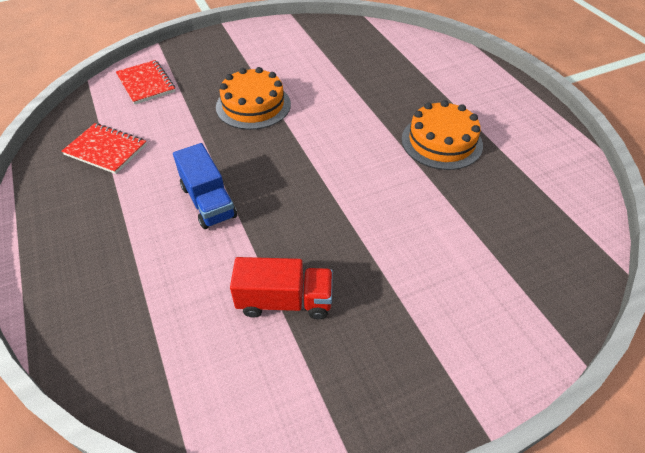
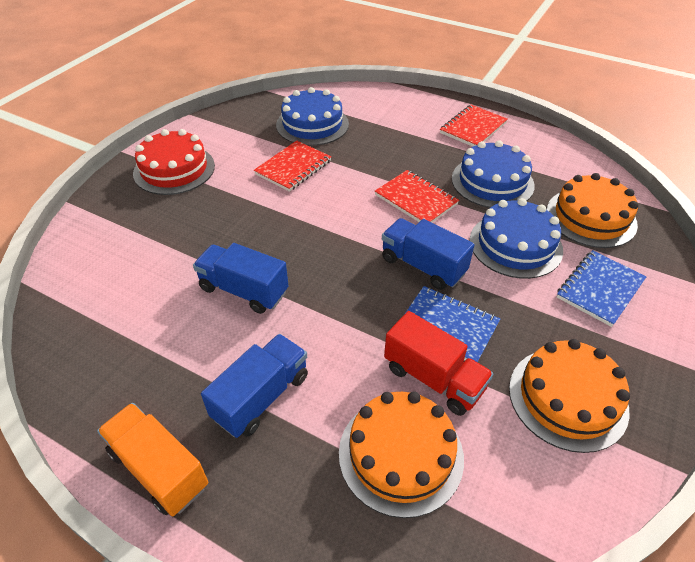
blue cake: 0 -> 3
blue notebook: 0 -> 2
blue truck: 1 -> 3
orange cake: 2 -> 3
orange truck: 0 -> 1
red cake: 0 -> 1
red notebook: 2 -> 3

